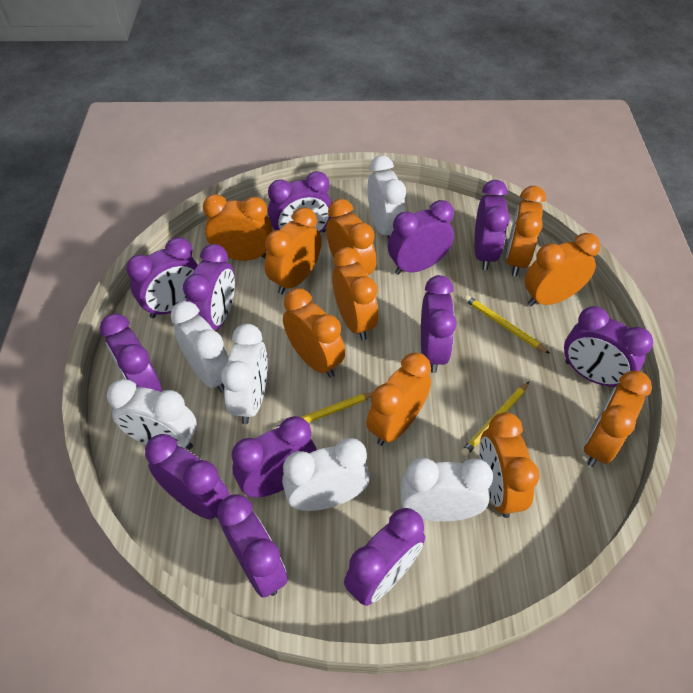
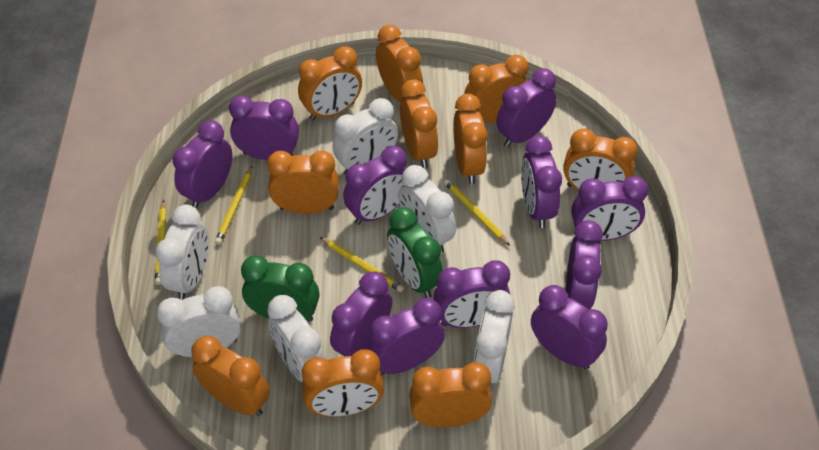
green clock: 0 -> 2
purple clock: 12 -> 11
yellow pencil: 3 -> 4

